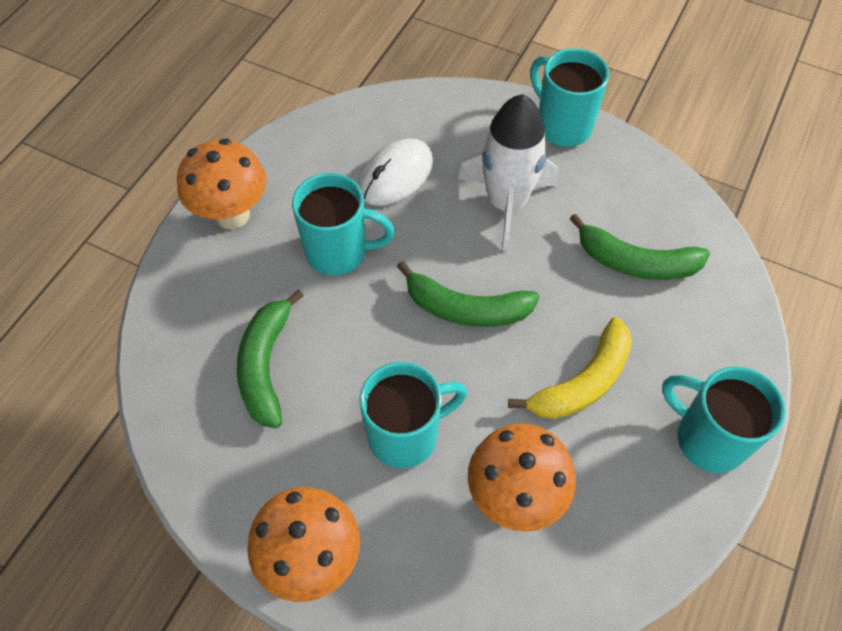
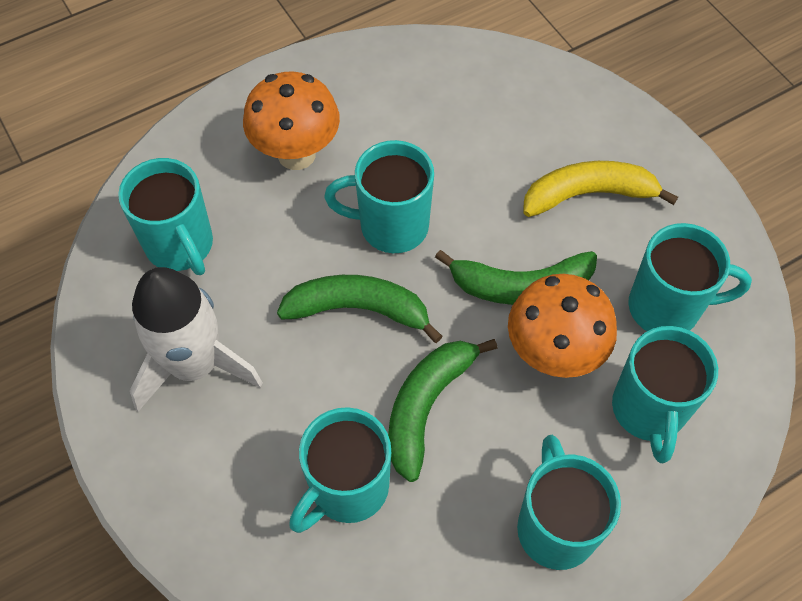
orange mushroom: 3 -> 2
turquoise mug: 4 -> 6
white mouse: 1 -> 0

